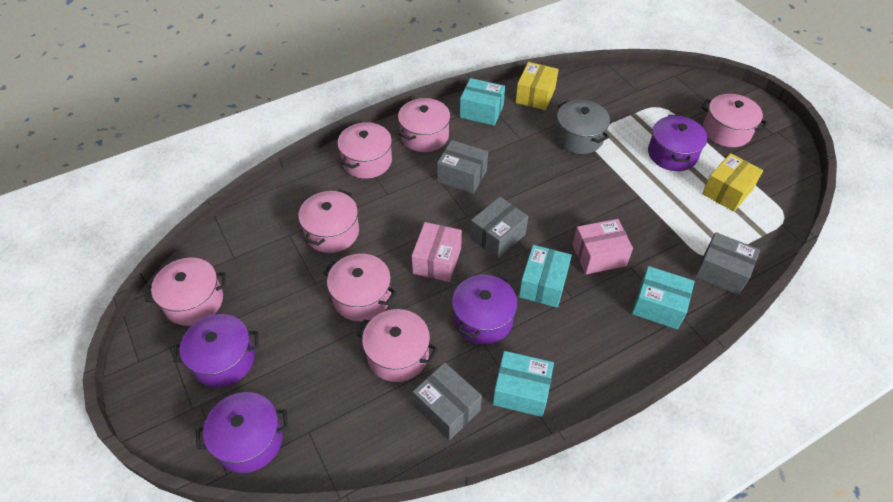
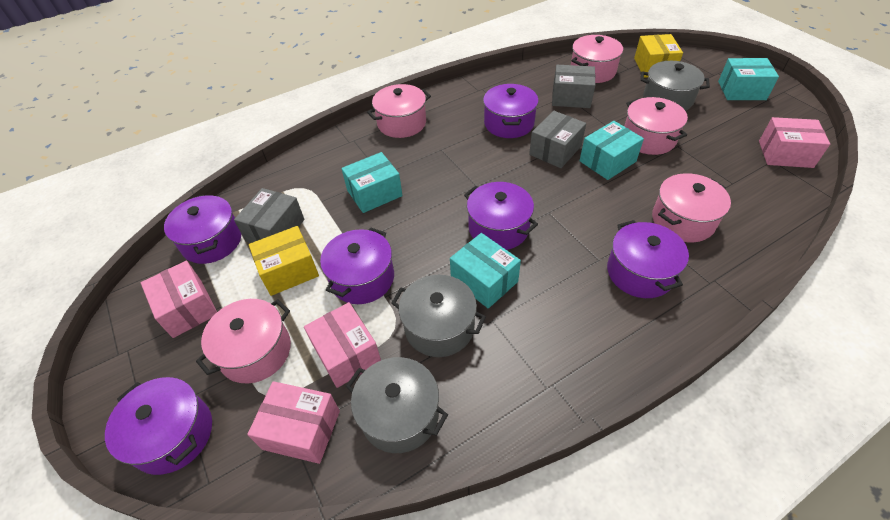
grey box: 4 -> 3
grey pot: 1 -> 3
pink box: 2 -> 4
pink pot: 7 -> 5
purple pot: 4 -> 6

